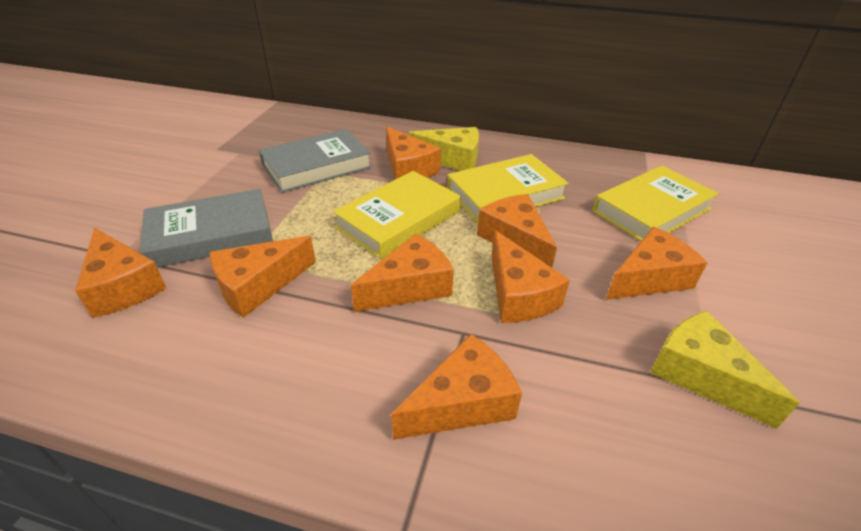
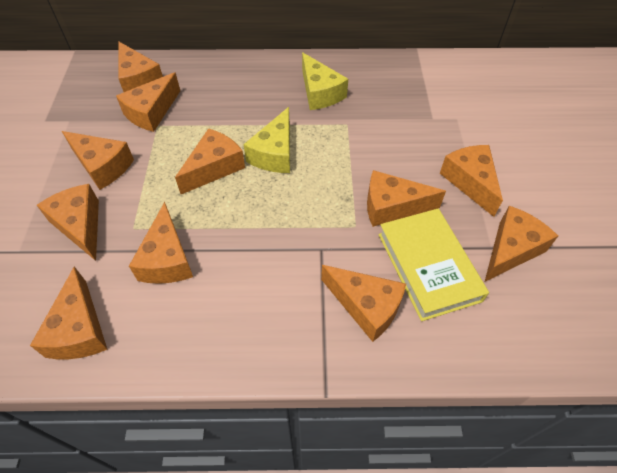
grey book: 2 -> 0
orange cheese: 8 -> 11
yellow book: 3 -> 1

